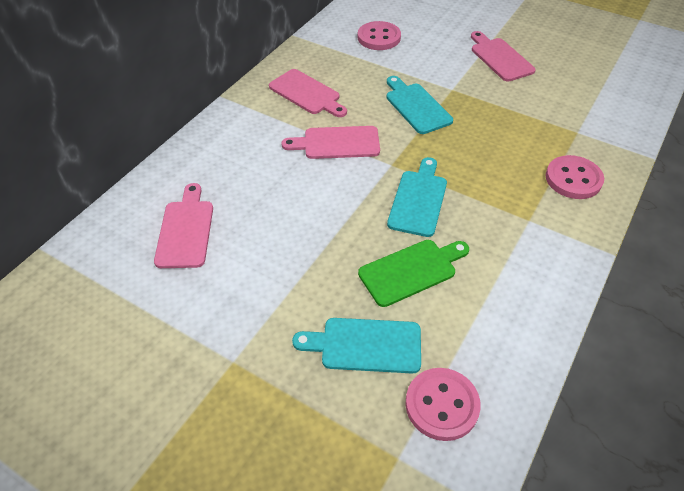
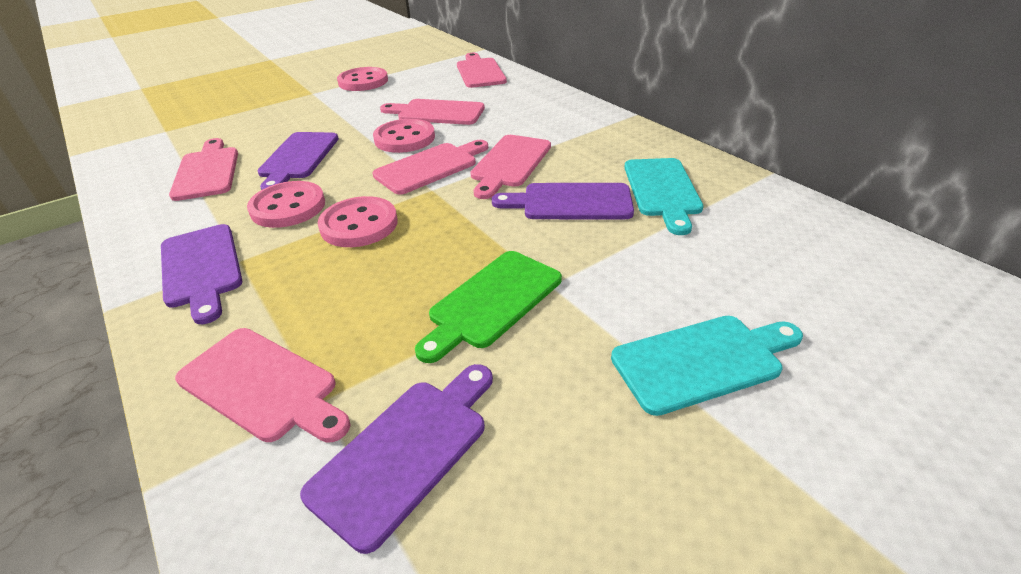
pink button: 3 -> 4
pink cutting board: 4 -> 6
purple cutting board: 0 -> 4
turquoise cutting board: 3 -> 2

